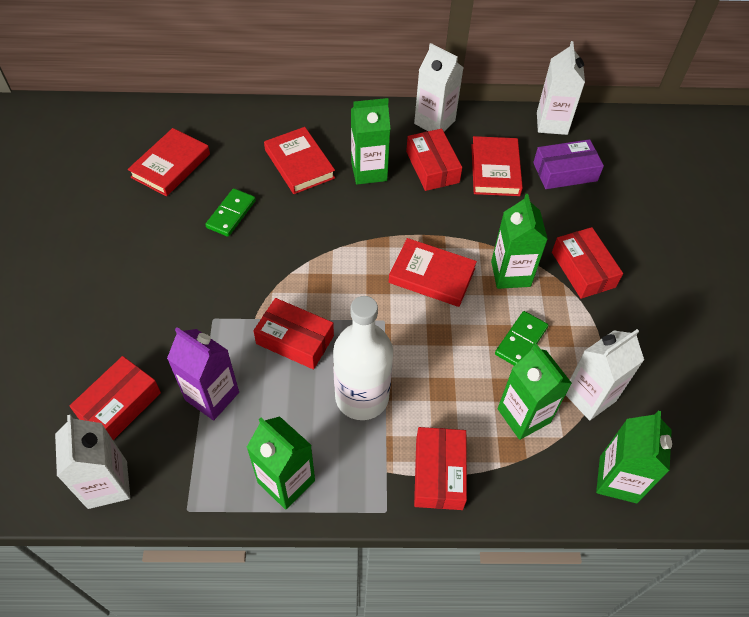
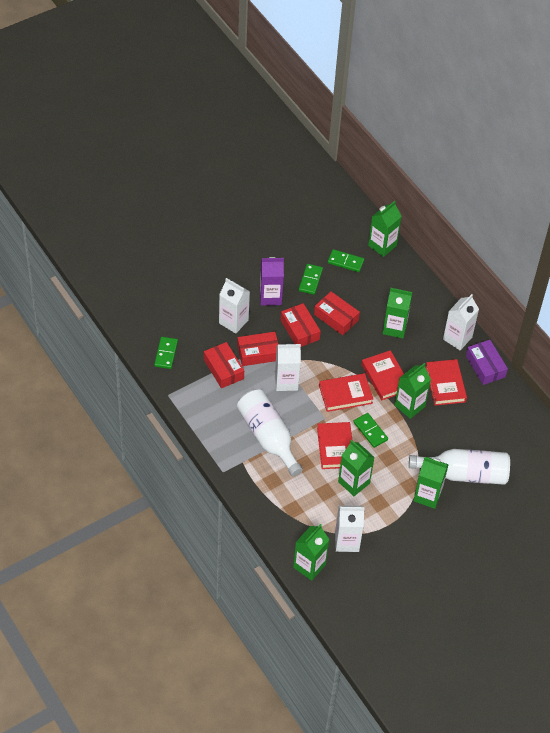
green carton: 5 -> 6
green domino: 2 -> 4
red box: 5 -> 4
white bottle: 1 -> 2

